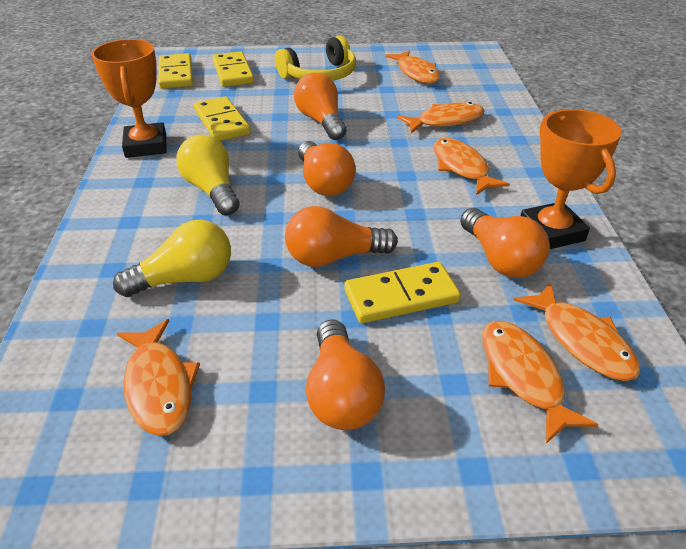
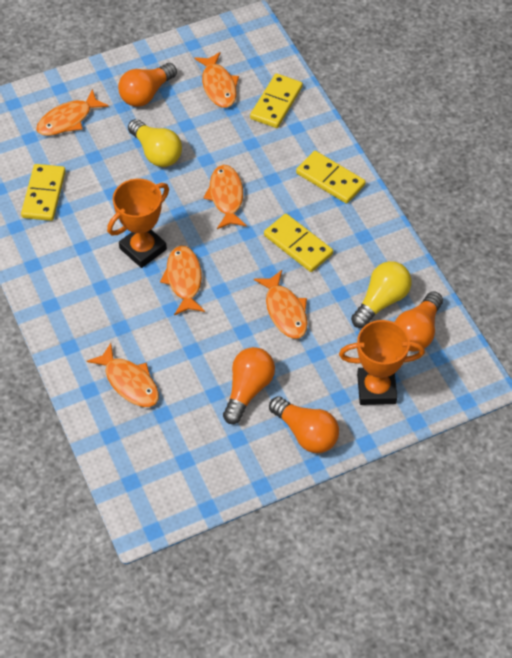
orange light bulb: 5 -> 4
yellow headphones: 1 -> 0

